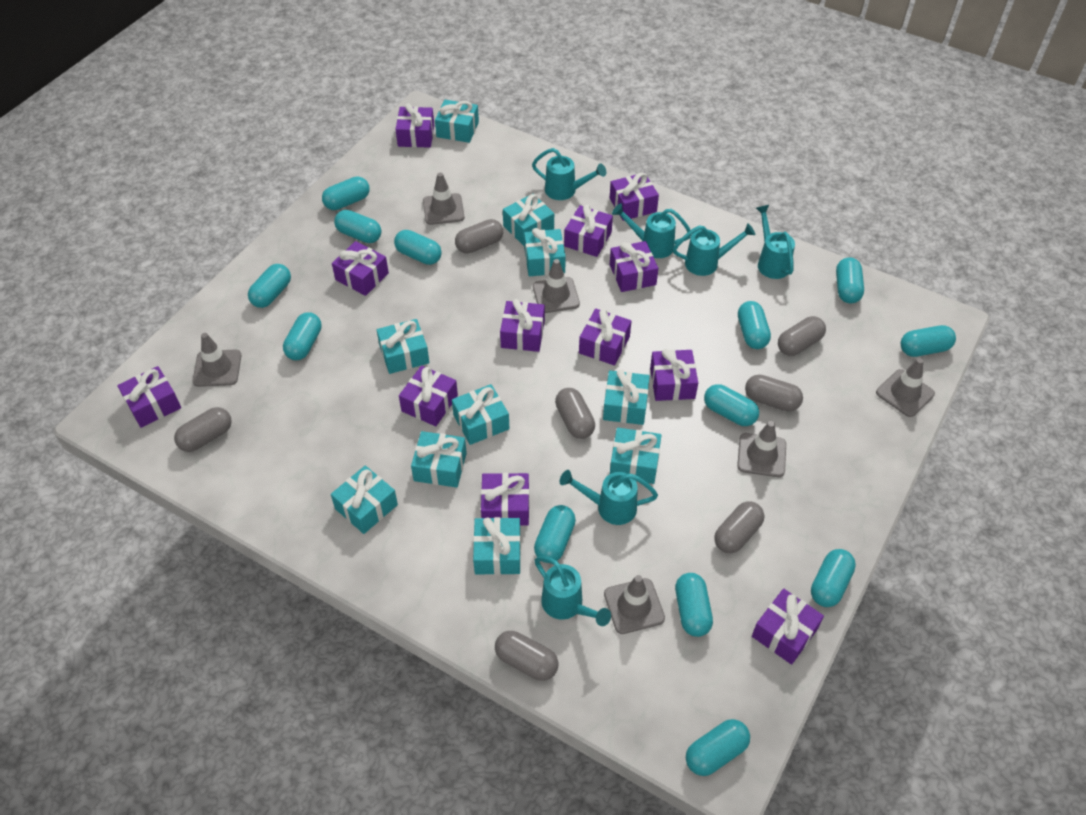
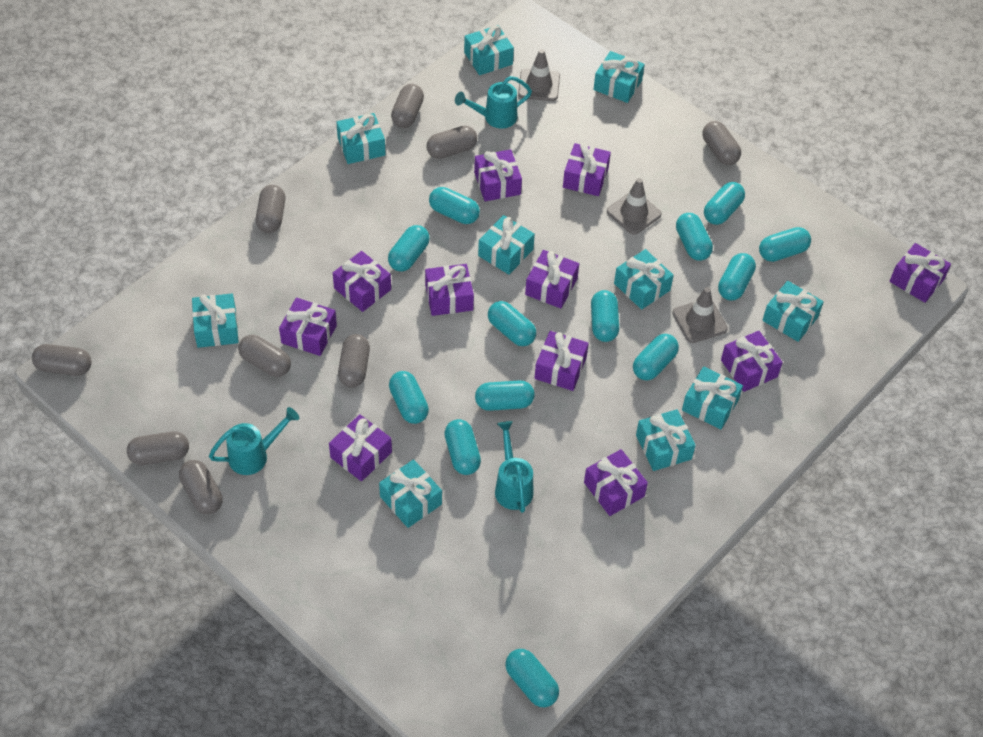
grey capsule: 7 -> 9
grey traffic cone: 6 -> 3
purple gift: 12 -> 11
turquoise watering can: 6 -> 3

